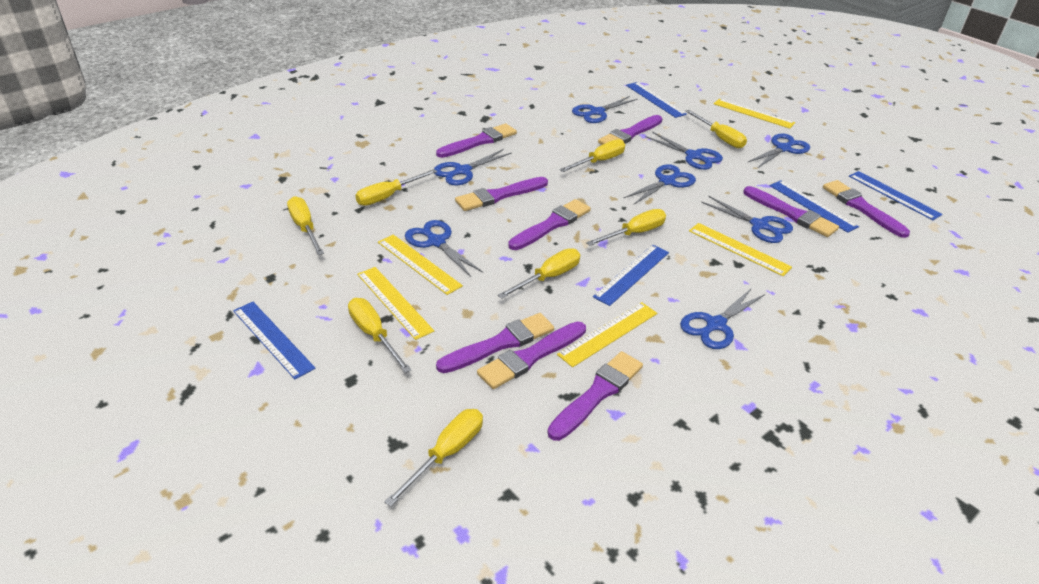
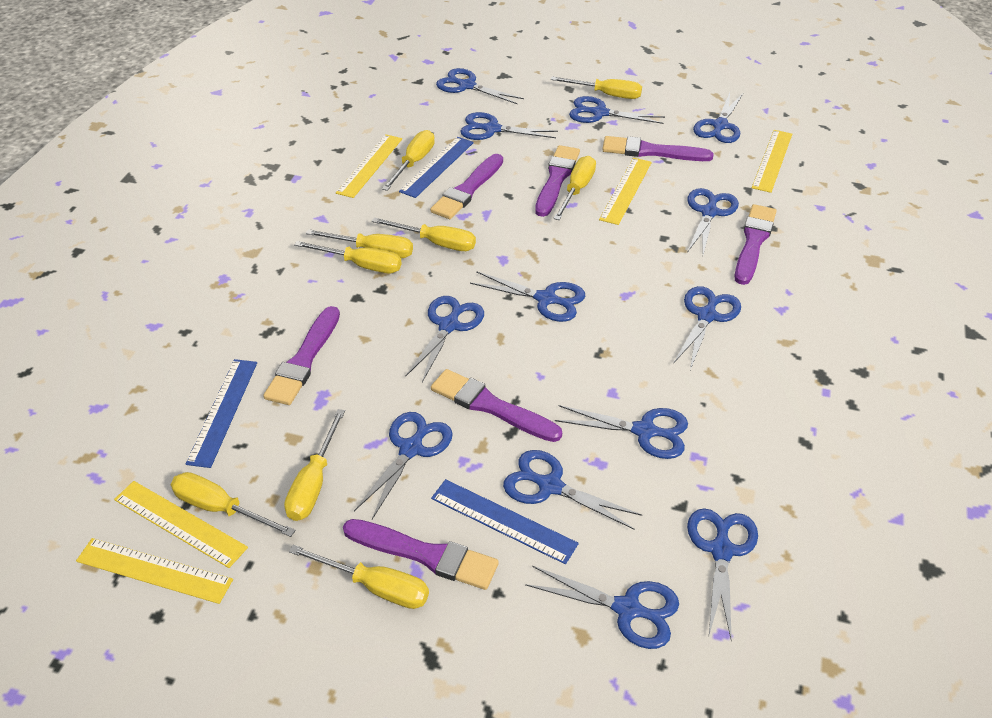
blue ruler: 5 -> 3
blue scissors: 8 -> 13
purple brush: 9 -> 7
yellow screwdriver: 8 -> 9

